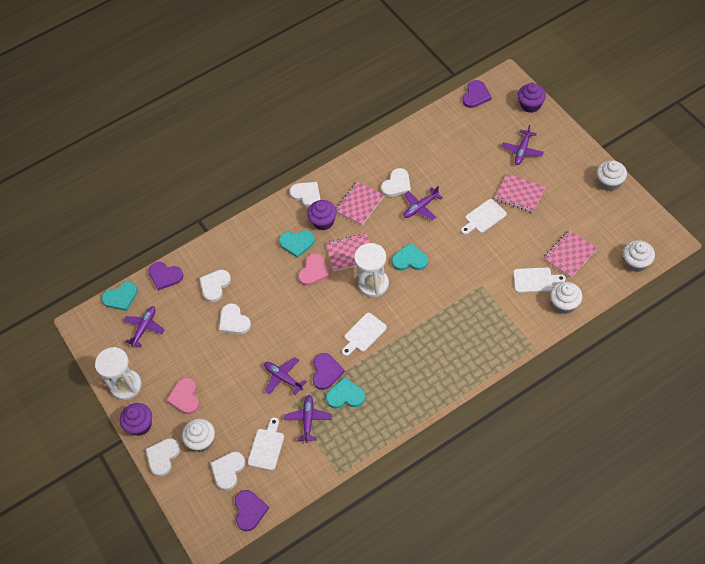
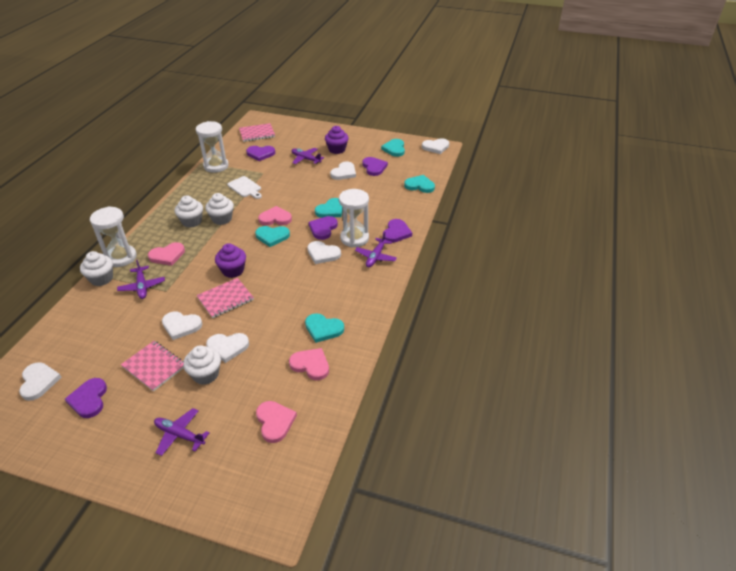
pink heart: 2 -> 4
pink notebook: 4 -> 3
purple cupcake: 3 -> 2
purple heart: 4 -> 5
purple plane: 5 -> 4
turquoise heart: 4 -> 5
white cutting board: 4 -> 1
white hourglass: 2 -> 3

